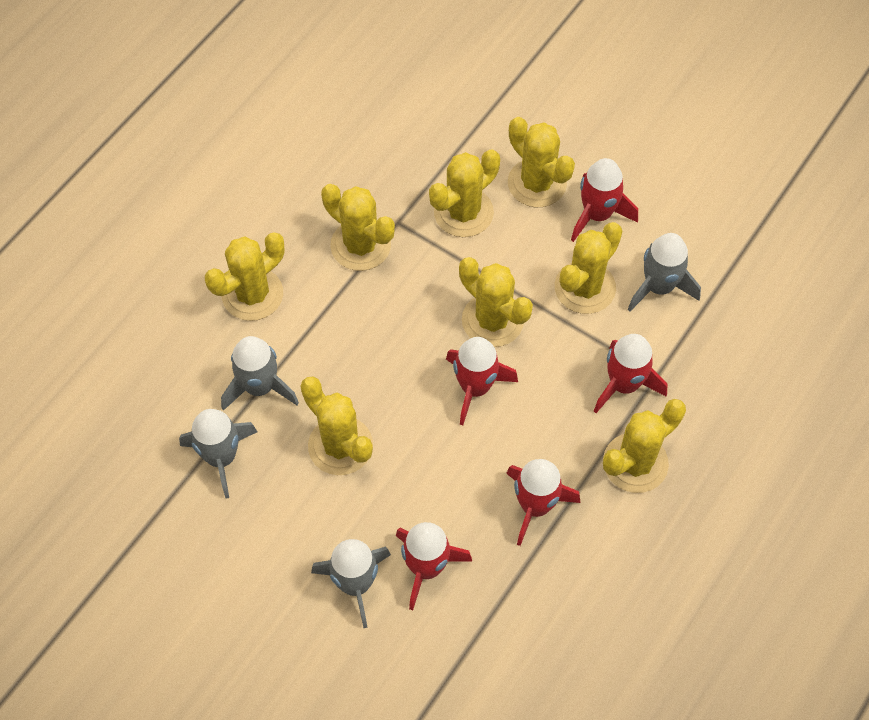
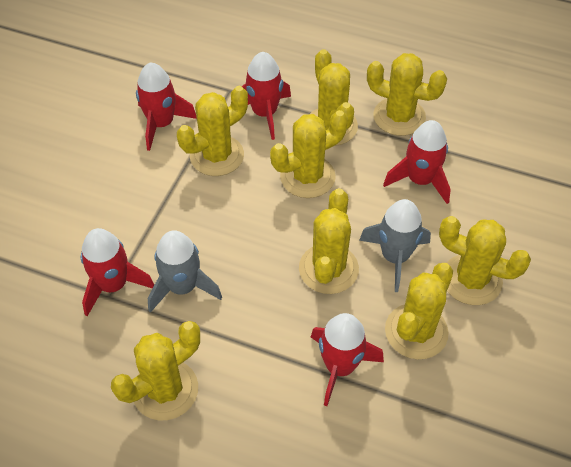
grey rocket: 4 -> 2

